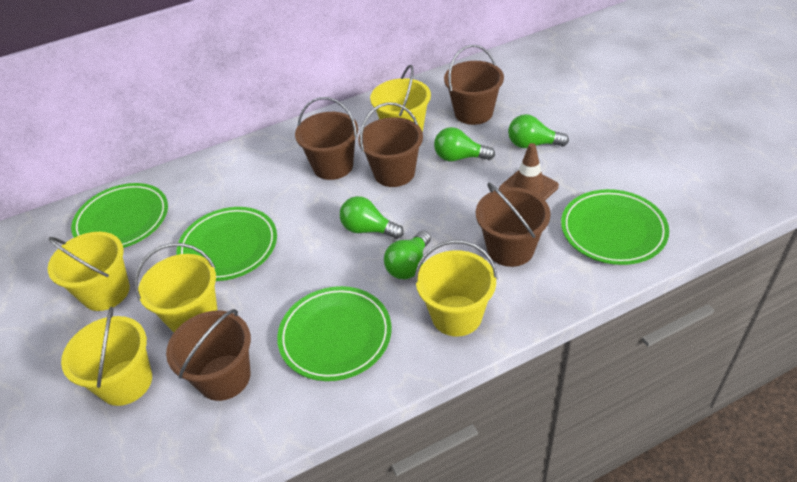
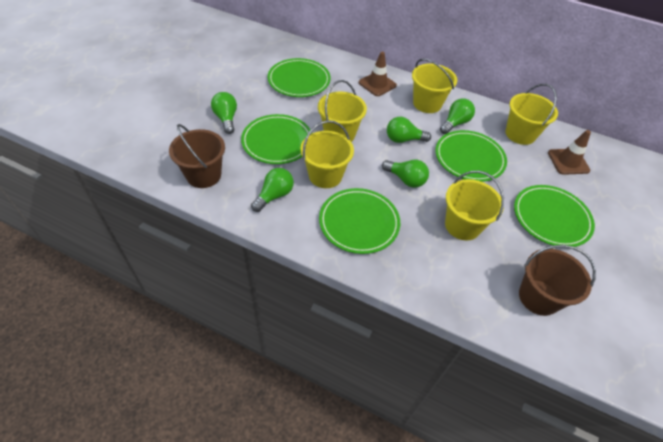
brown bucket: 5 -> 2
brown traffic cone: 1 -> 2
green light bulb: 4 -> 5
green plate: 4 -> 5

